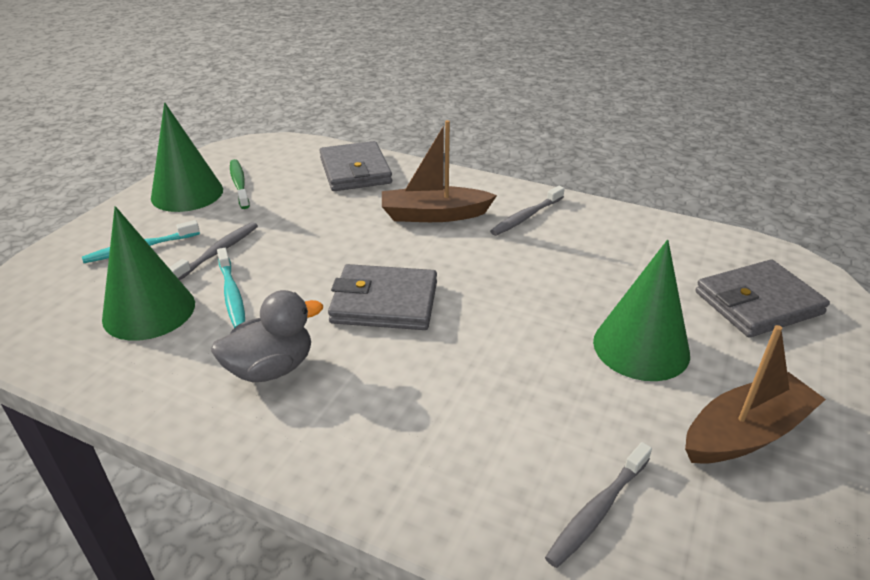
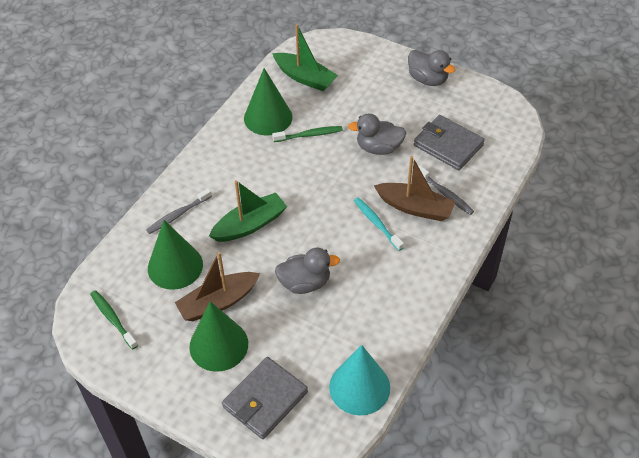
green boat: 0 -> 2
green toothbrush: 1 -> 2
grey duck: 1 -> 3
grey toothbrush: 3 -> 2
grey wallet: 3 -> 2
turquoise cone: 0 -> 1
turquoise toothbrush: 2 -> 1

